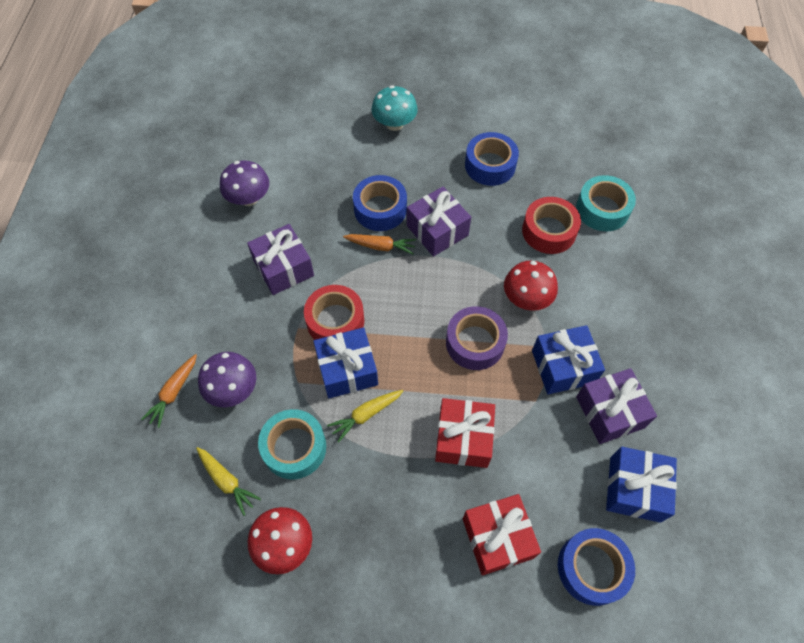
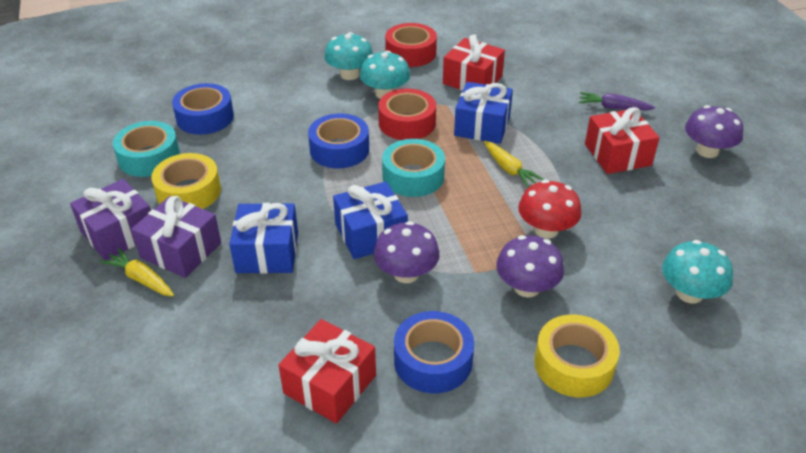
orange carrot: 2 -> 0
purple carrot: 0 -> 1
purple gift: 3 -> 2
purple mushroom: 2 -> 3
purple tape: 1 -> 0
red gift: 2 -> 3
red mushroom: 2 -> 1
turquoise mushroom: 1 -> 3
yellow tape: 0 -> 2

